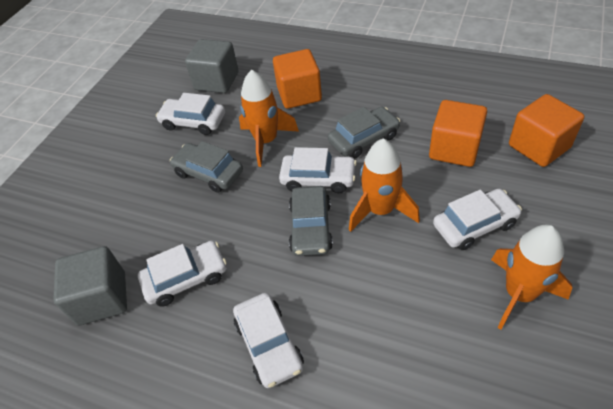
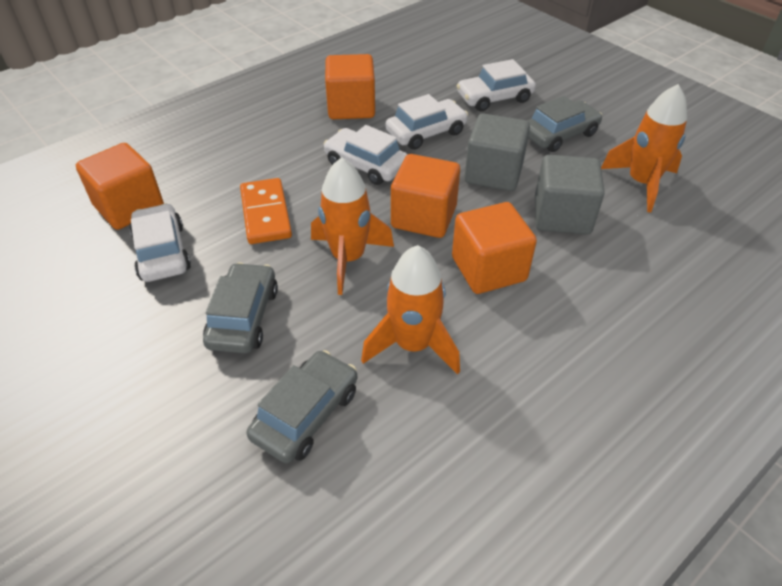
orange cube: 3 -> 4
orange domino: 0 -> 1
white car: 5 -> 4

